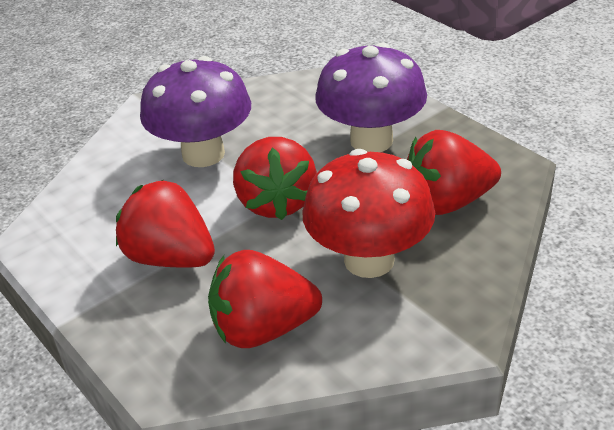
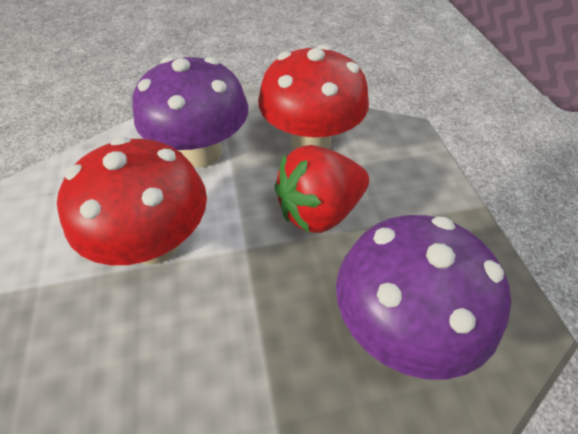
red mushroom: 1 -> 2
red strawberry: 4 -> 1

